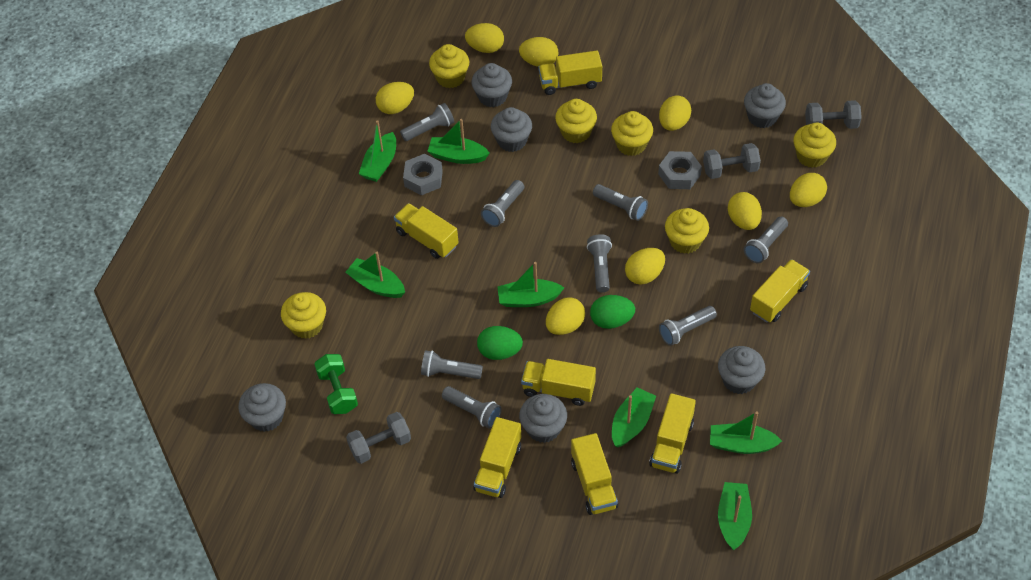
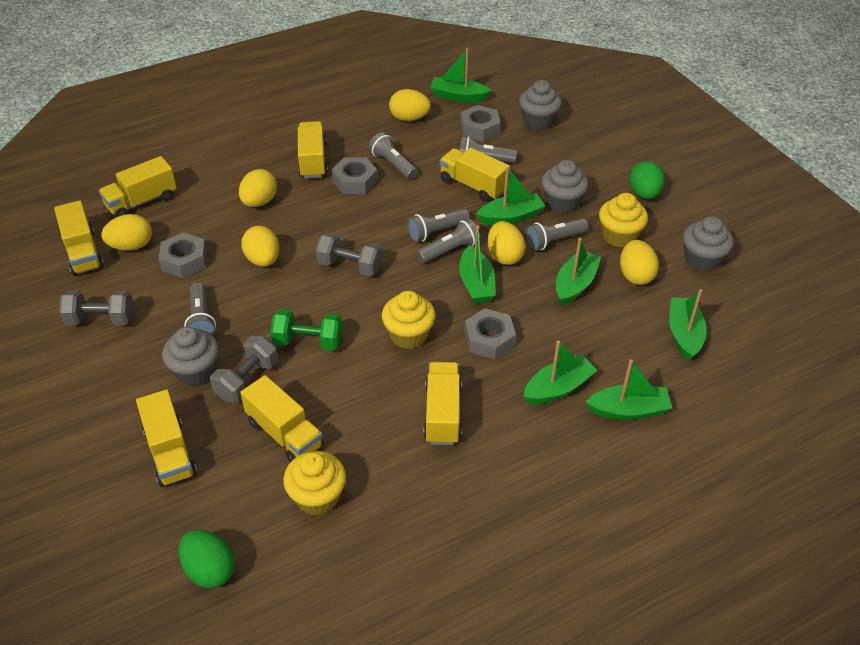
grey cupcake: 6 -> 4
grey flashlight: 8 -> 6
grey nut: 2 -> 4
yellow cupcake: 6 -> 3
yellow egg: 8 -> 6

